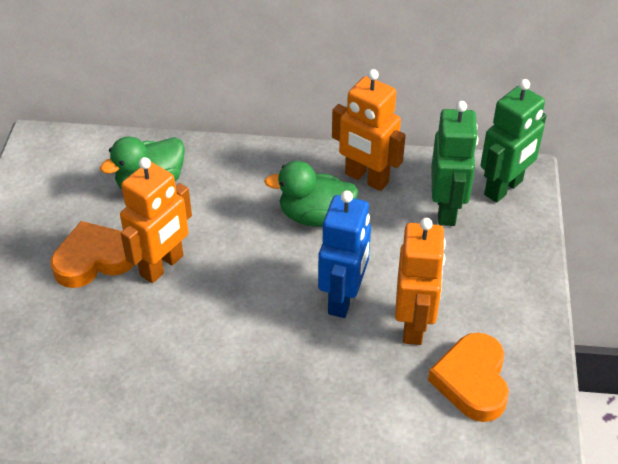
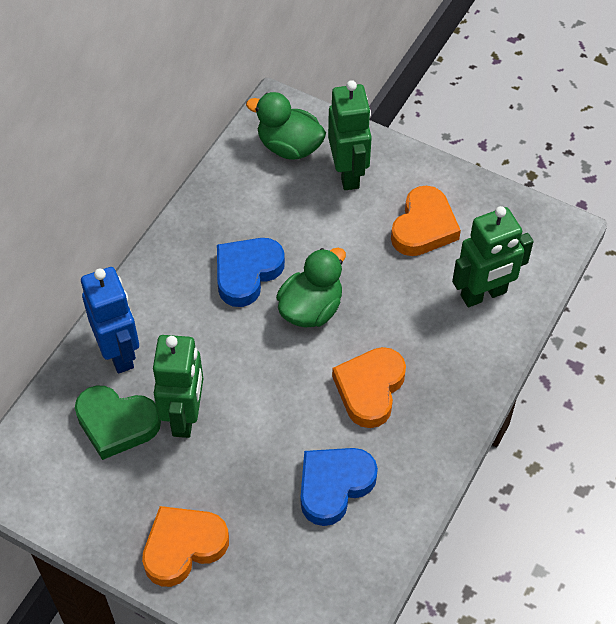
blue heart: 0 -> 2
green heart: 0 -> 1
green robot: 2 -> 3
orange heart: 2 -> 3
orange robot: 3 -> 0

